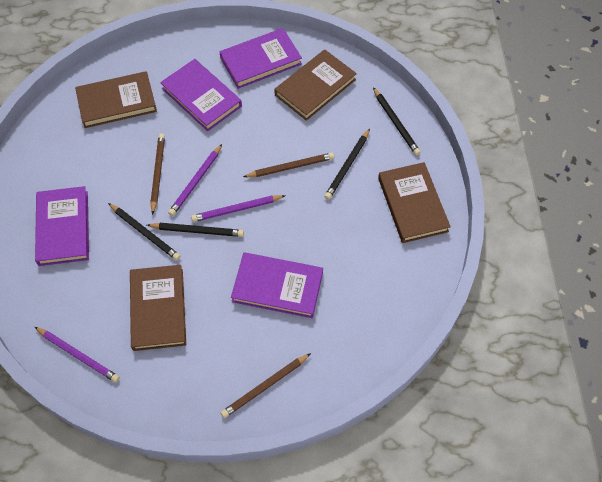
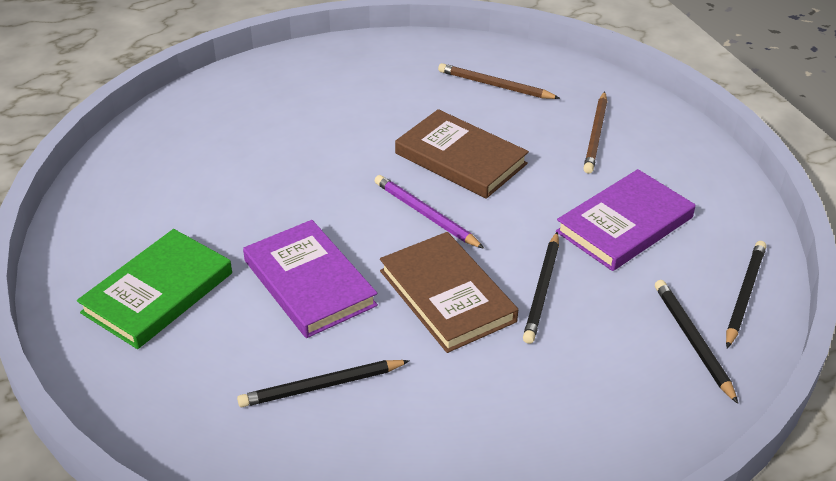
brown book: 4 -> 2
brown pencil: 3 -> 2
green book: 0 -> 1
purple book: 4 -> 2
purple pencil: 3 -> 1

